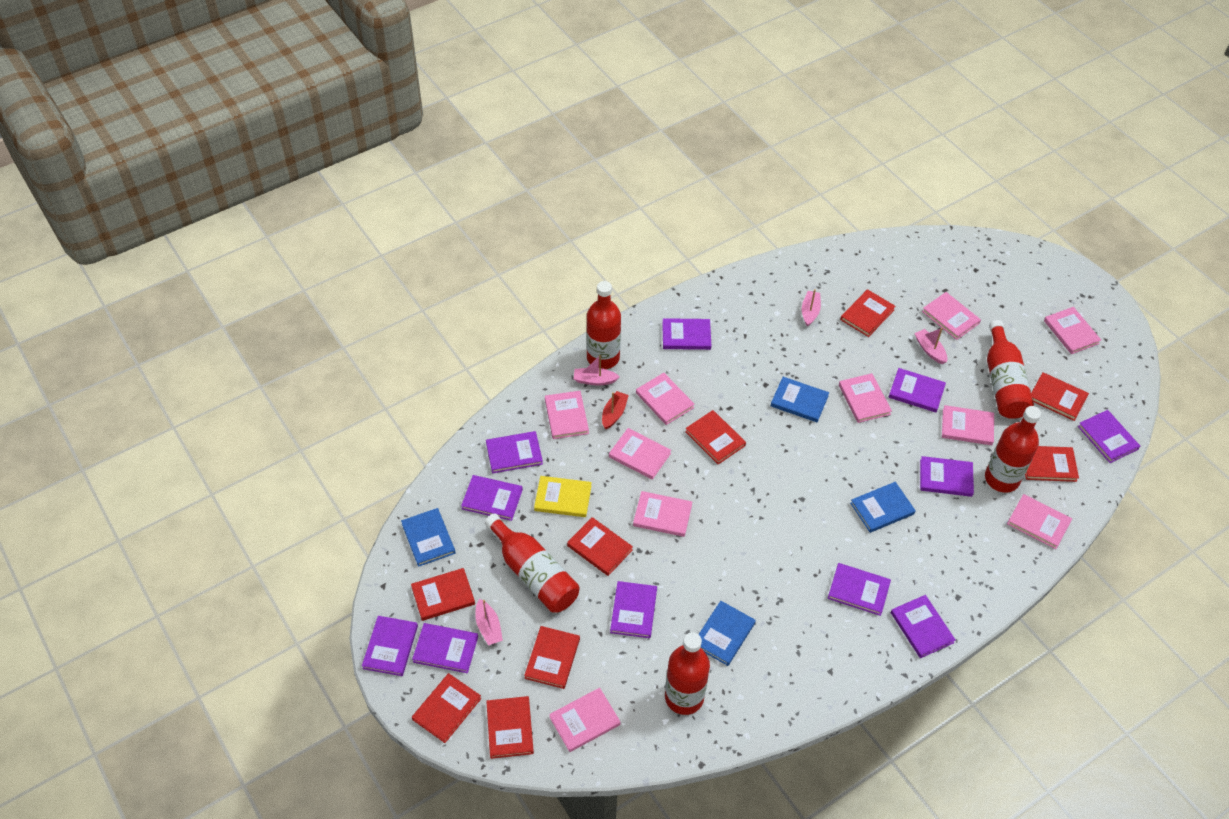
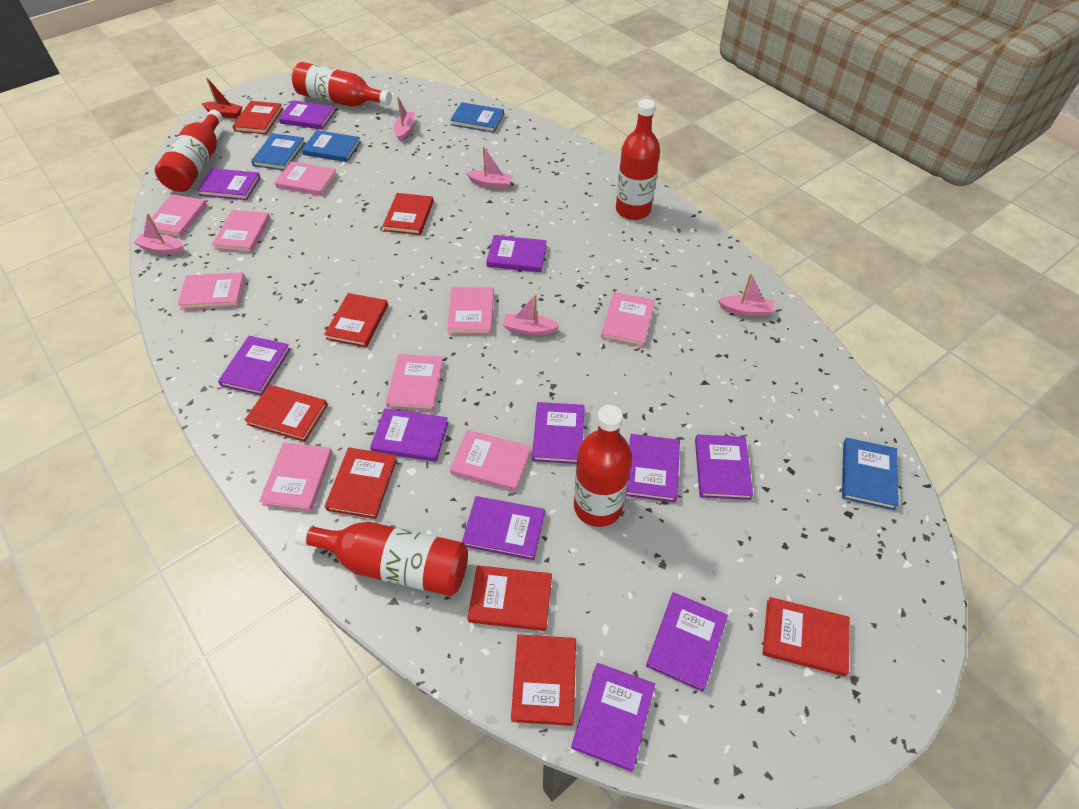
pink boat: 4 -> 5
pink book: 10 -> 9
red book: 9 -> 8
yellow book: 1 -> 0

